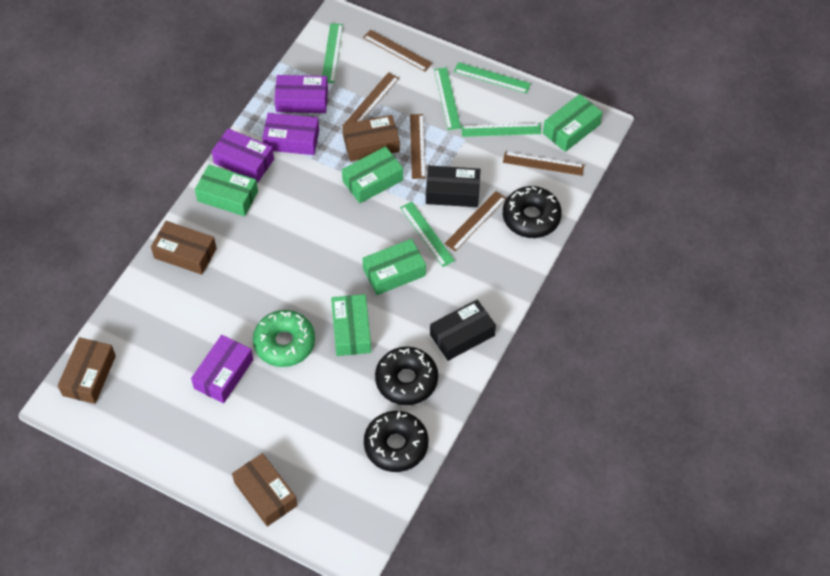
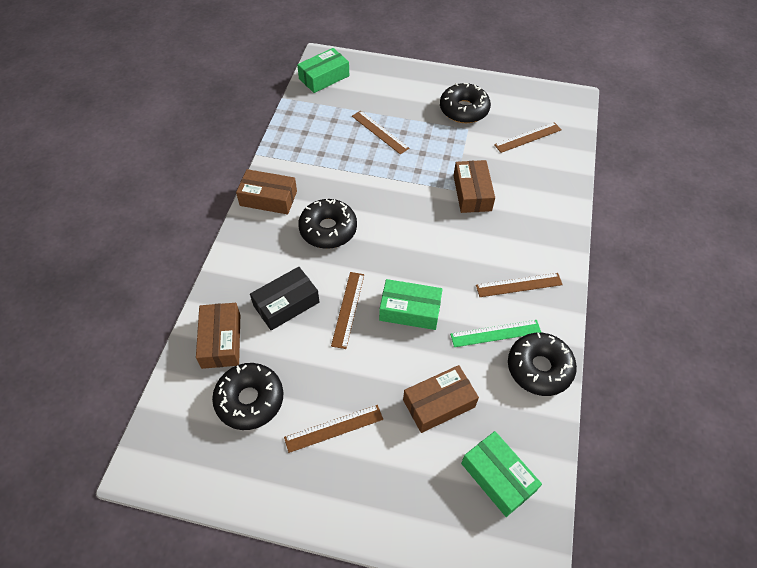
black box: 2 -> 1
black donut: 3 -> 4
green box: 5 -> 3
green donut: 1 -> 0
green ruler: 5 -> 1
purple box: 4 -> 0

